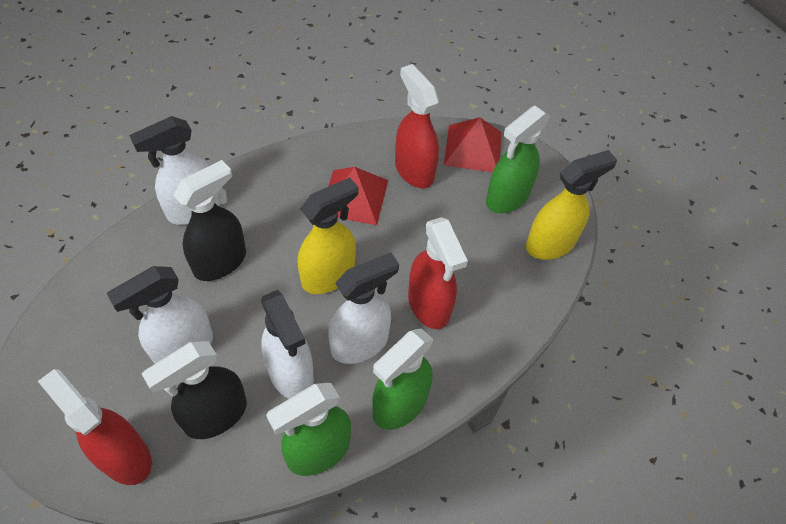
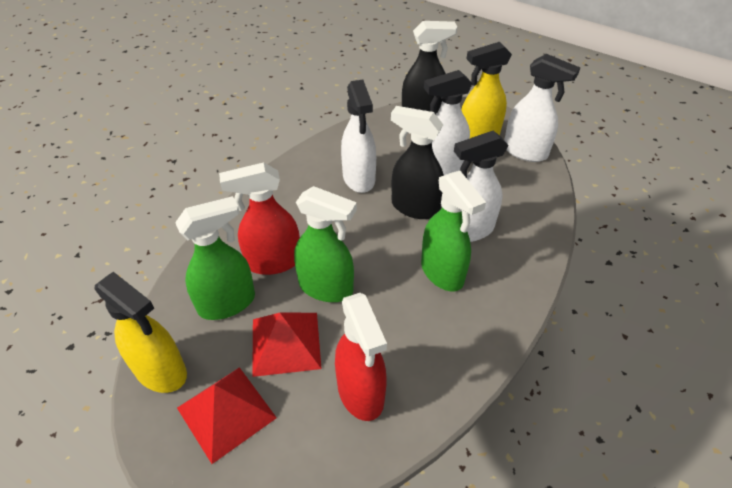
red spray bottle: 3 -> 2

